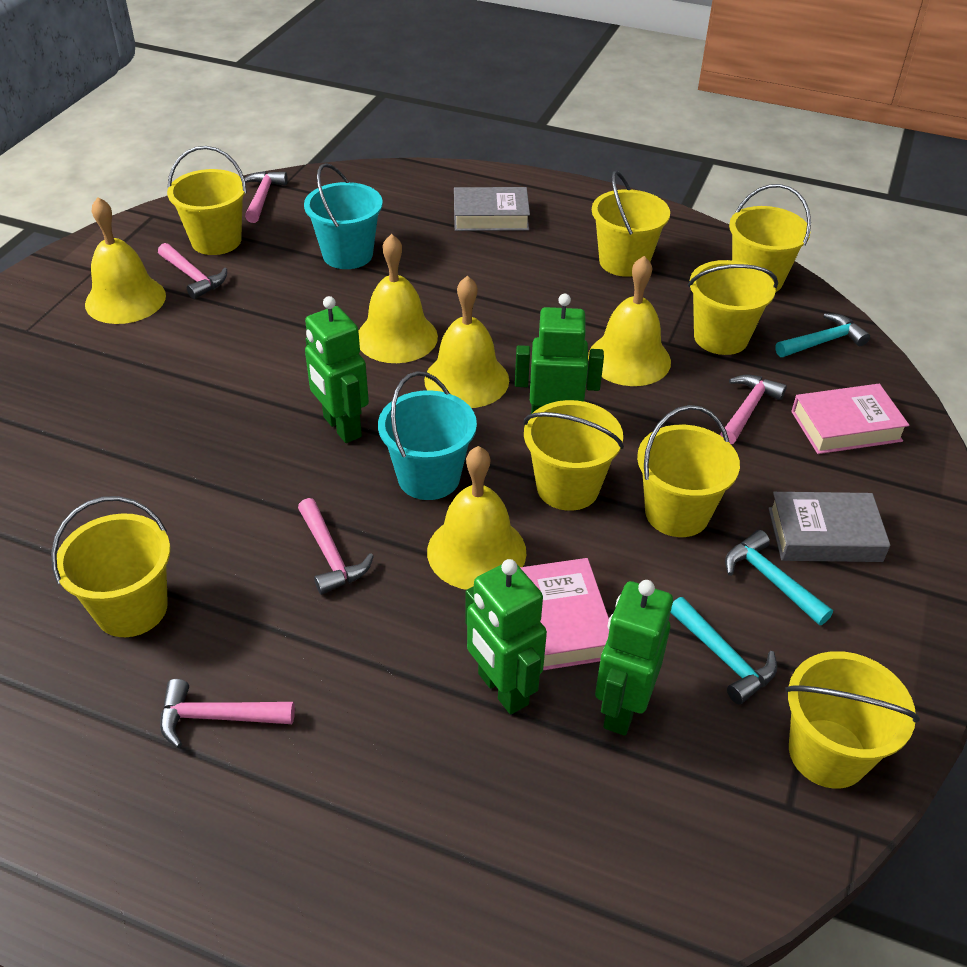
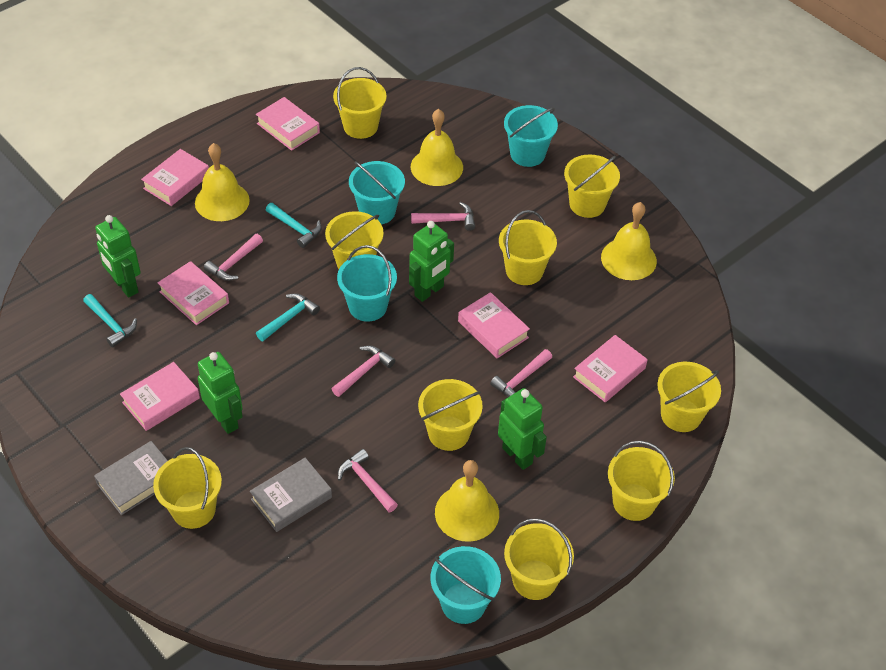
pink book: 2 -> 6
turquoise bucket: 2 -> 4
yellow bell: 5 -> 4
yellow bucket: 8 -> 9

